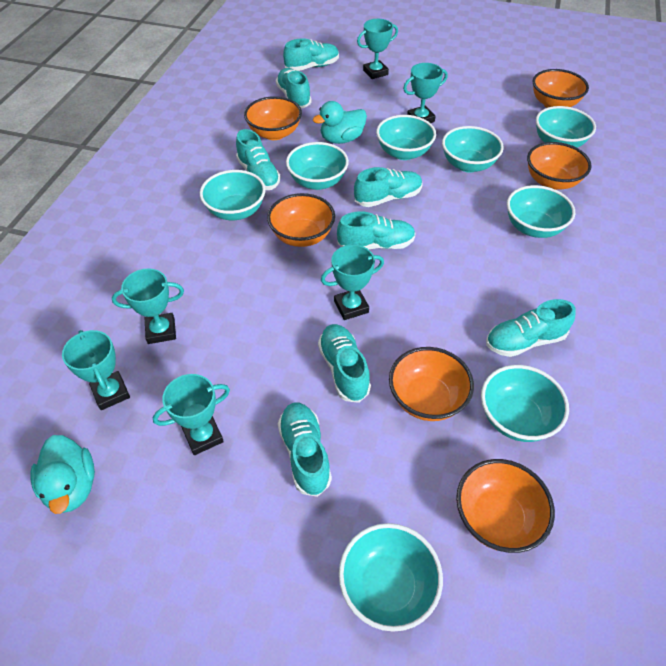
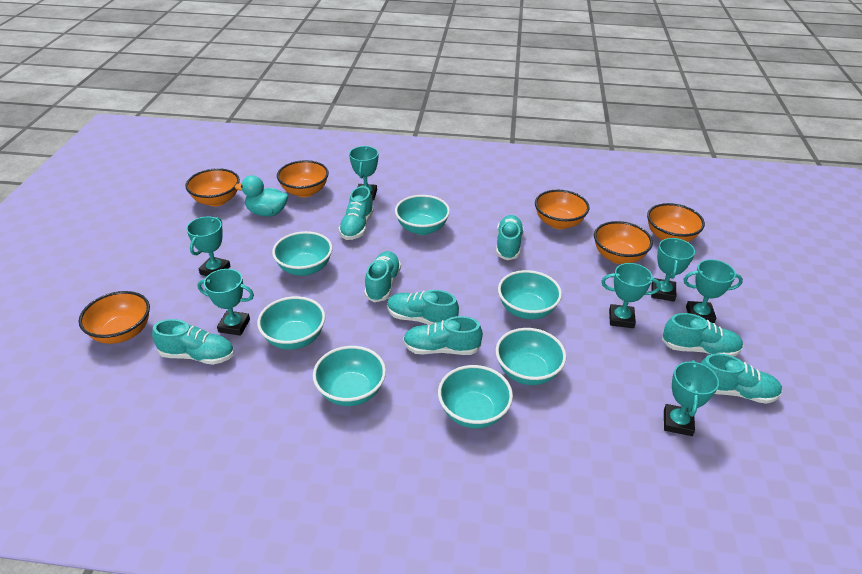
turquoise bowl: 8 -> 7
turquoise duck: 2 -> 1
turquoise trophy: 6 -> 7

